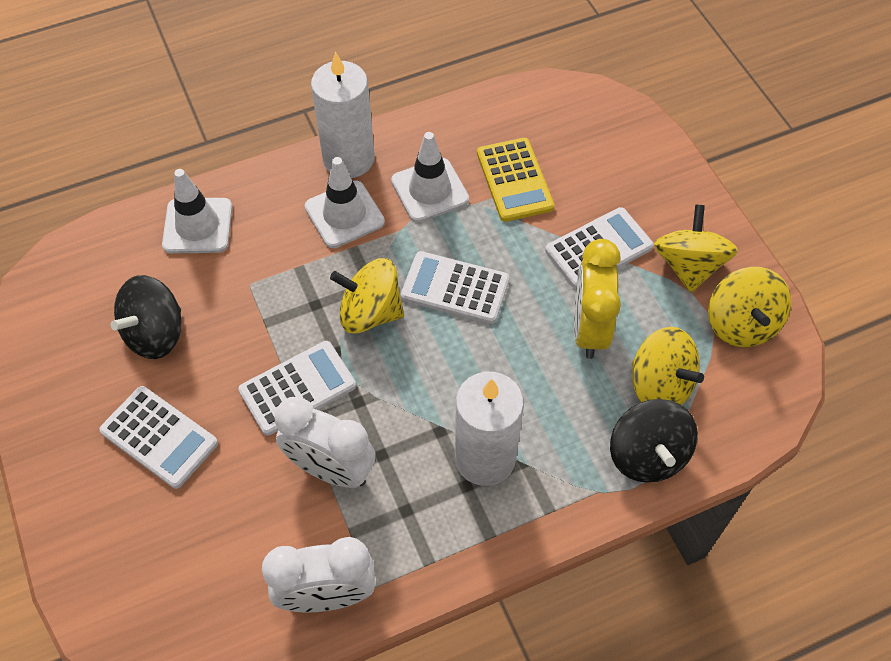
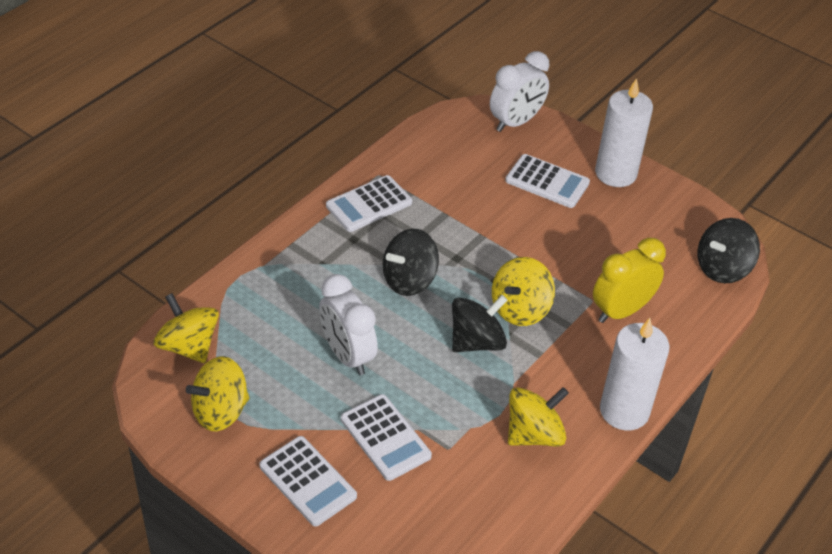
black spinning top: 2 -> 3
white traffic cone: 3 -> 0
yellow calculator: 1 -> 0

